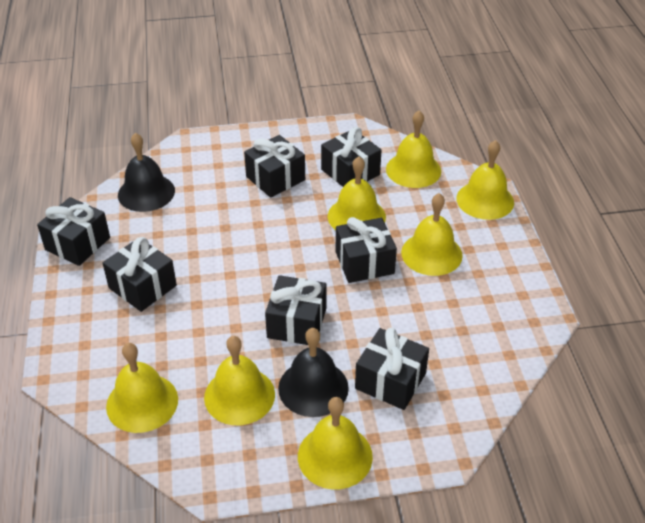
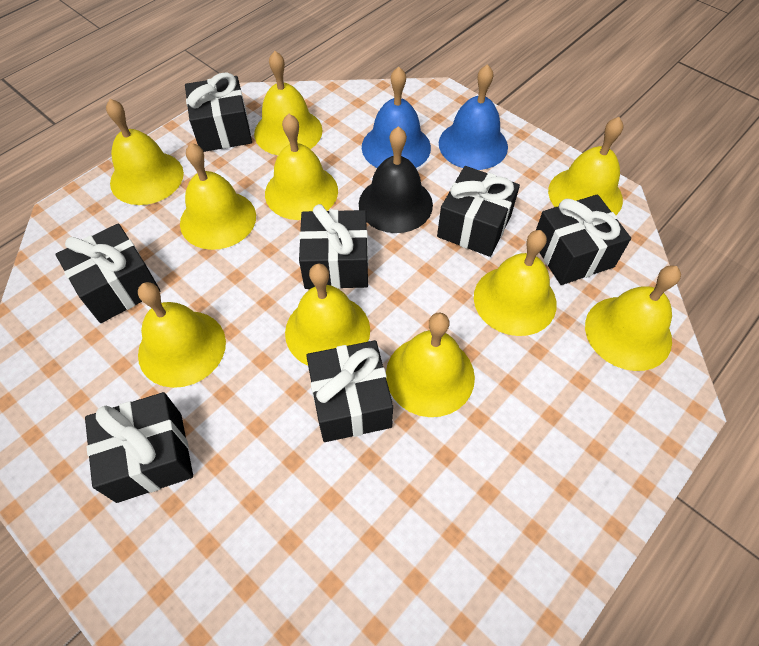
black bell: 2 -> 1
blue bell: 0 -> 2
yellow bell: 7 -> 10

